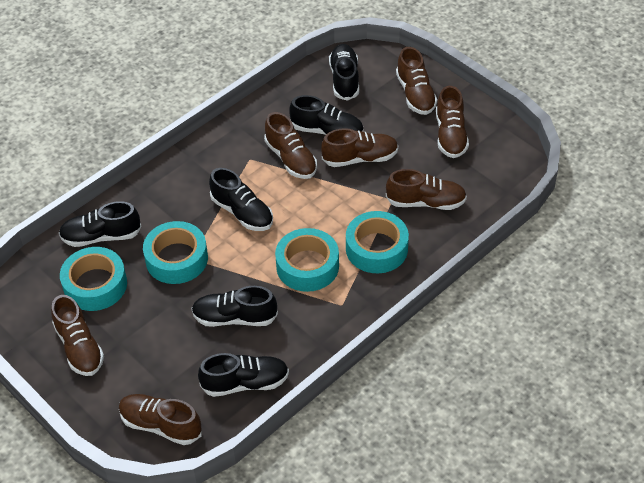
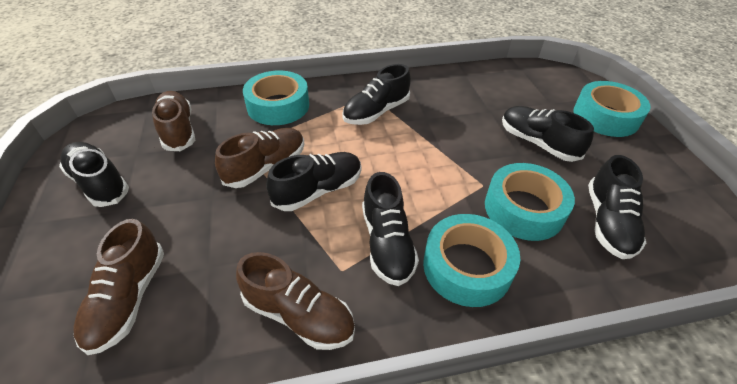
brown shoe: 7 -> 4

